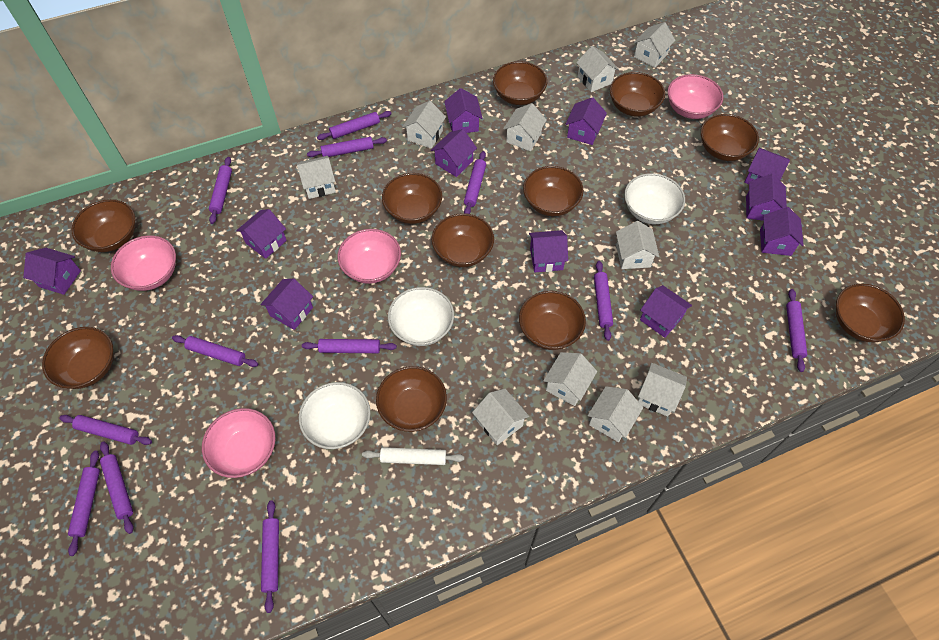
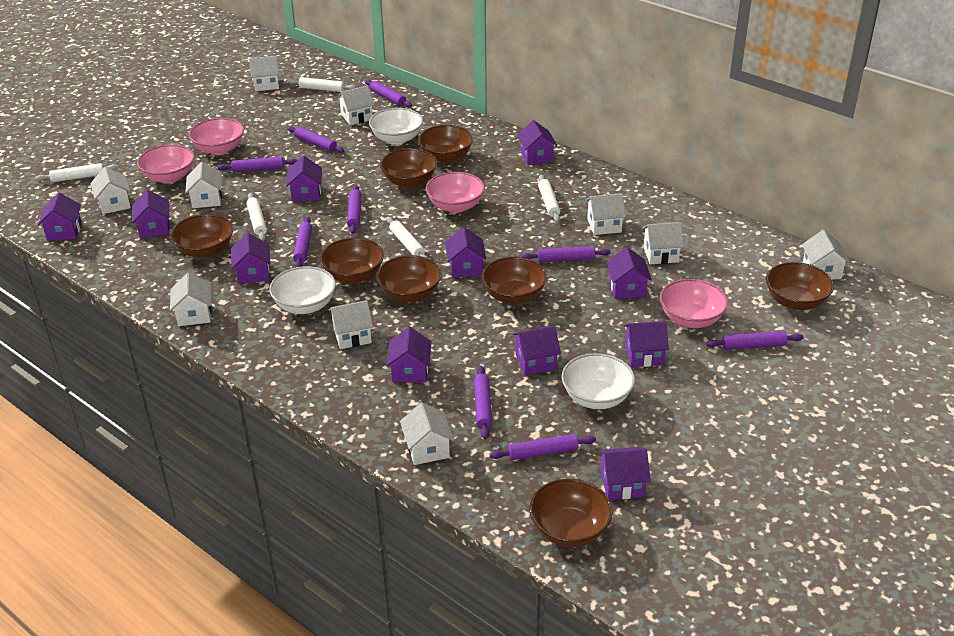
brown bowl: 11 -> 8
purple rolling pin: 12 -> 9
white rolling pin: 1 -> 5

